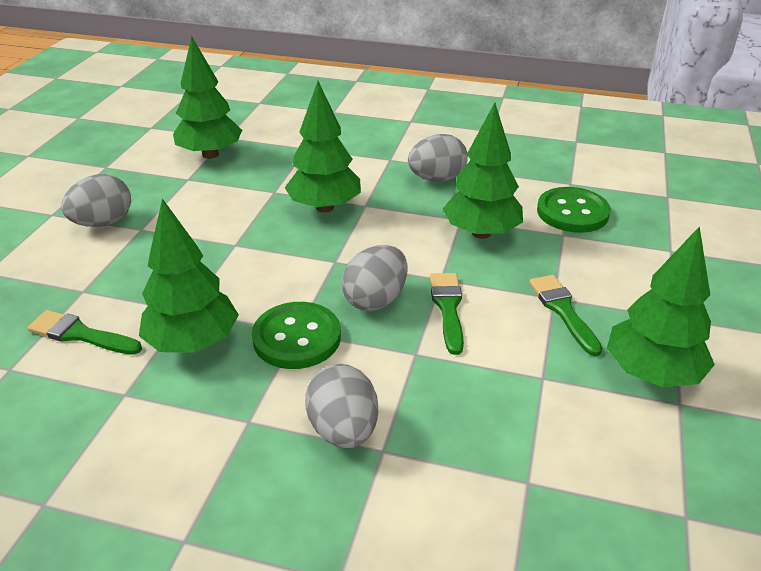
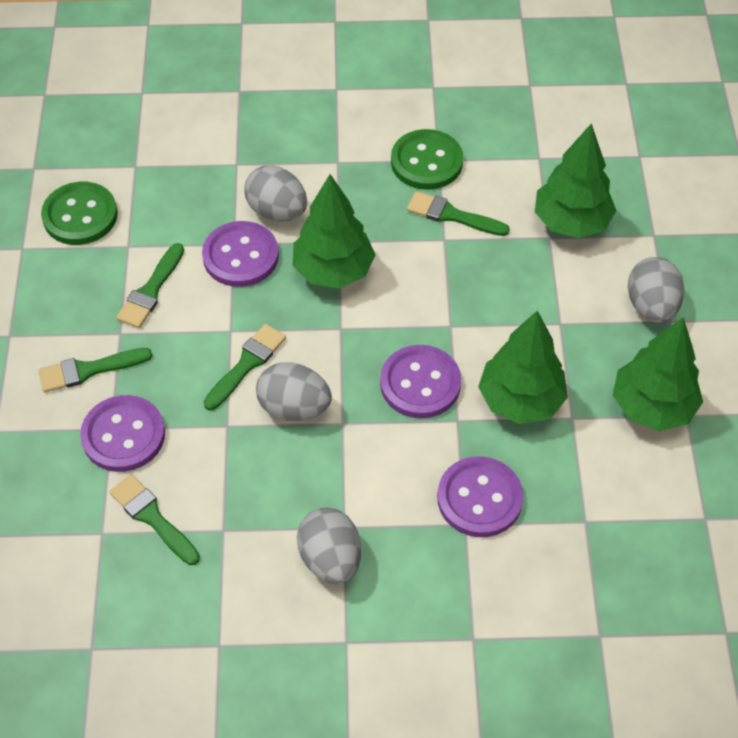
green brush: 3 -> 5
green tree: 5 -> 4
purple button: 0 -> 4

